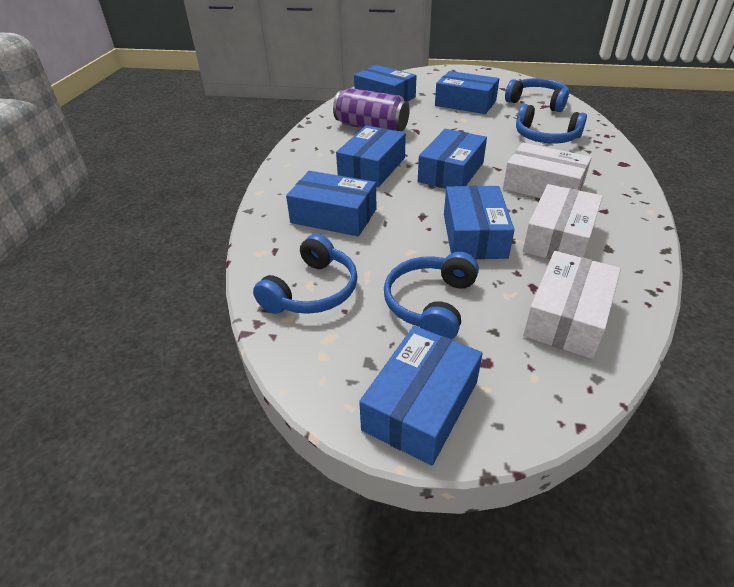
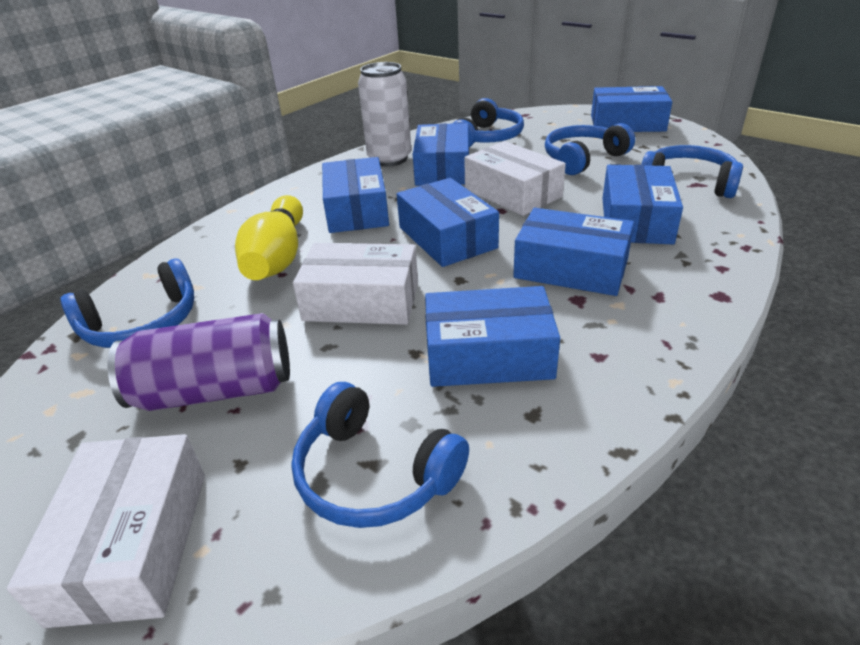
blue headphones: 4 -> 5
white can: 0 -> 1
yellow bowling pin: 0 -> 1

